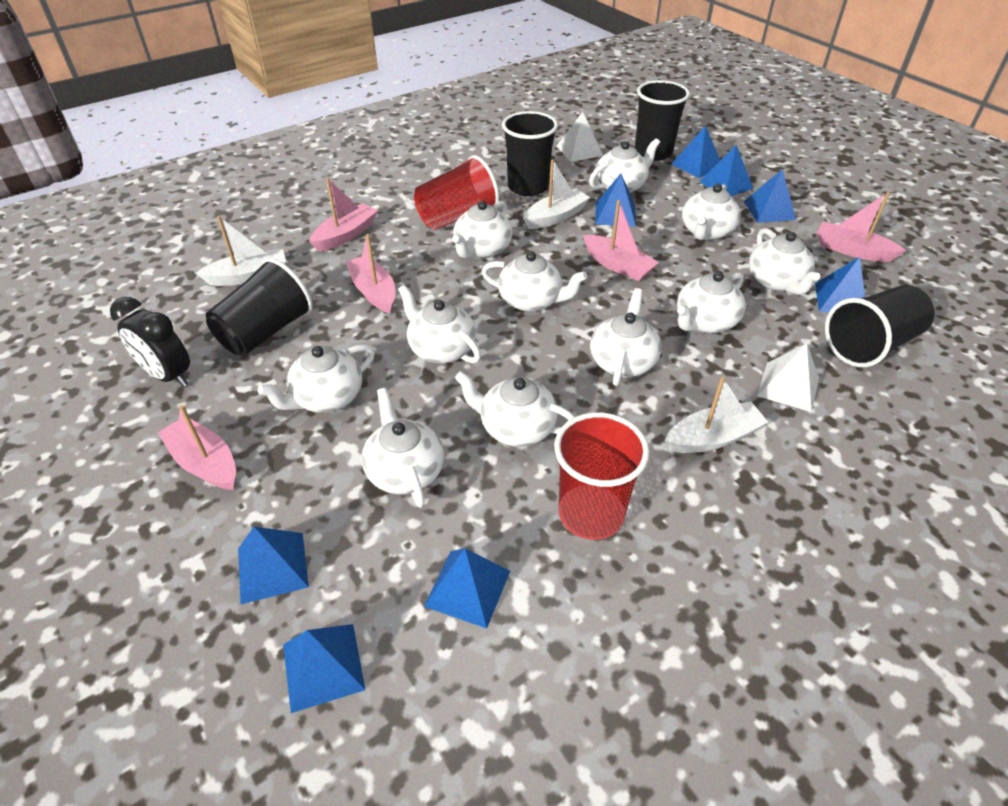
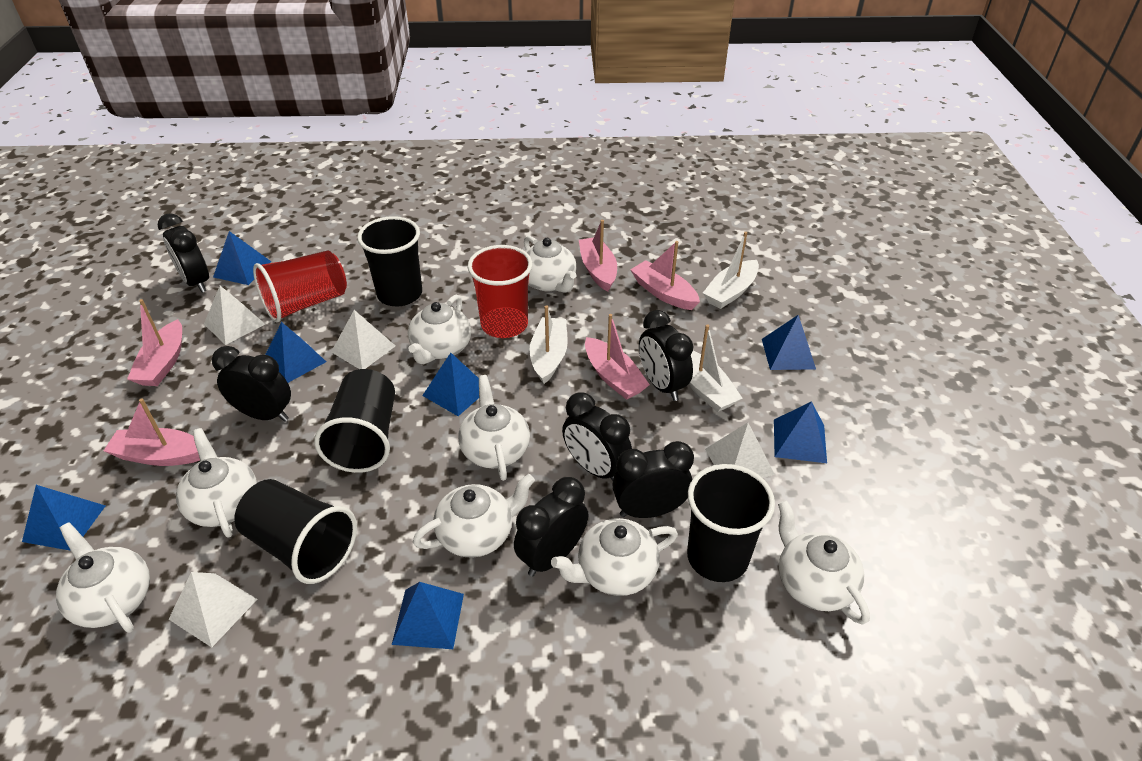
black clock: 1 -> 6
blue pyramid: 8 -> 7
white pyramid: 2 -> 4
white teapot: 11 -> 8

